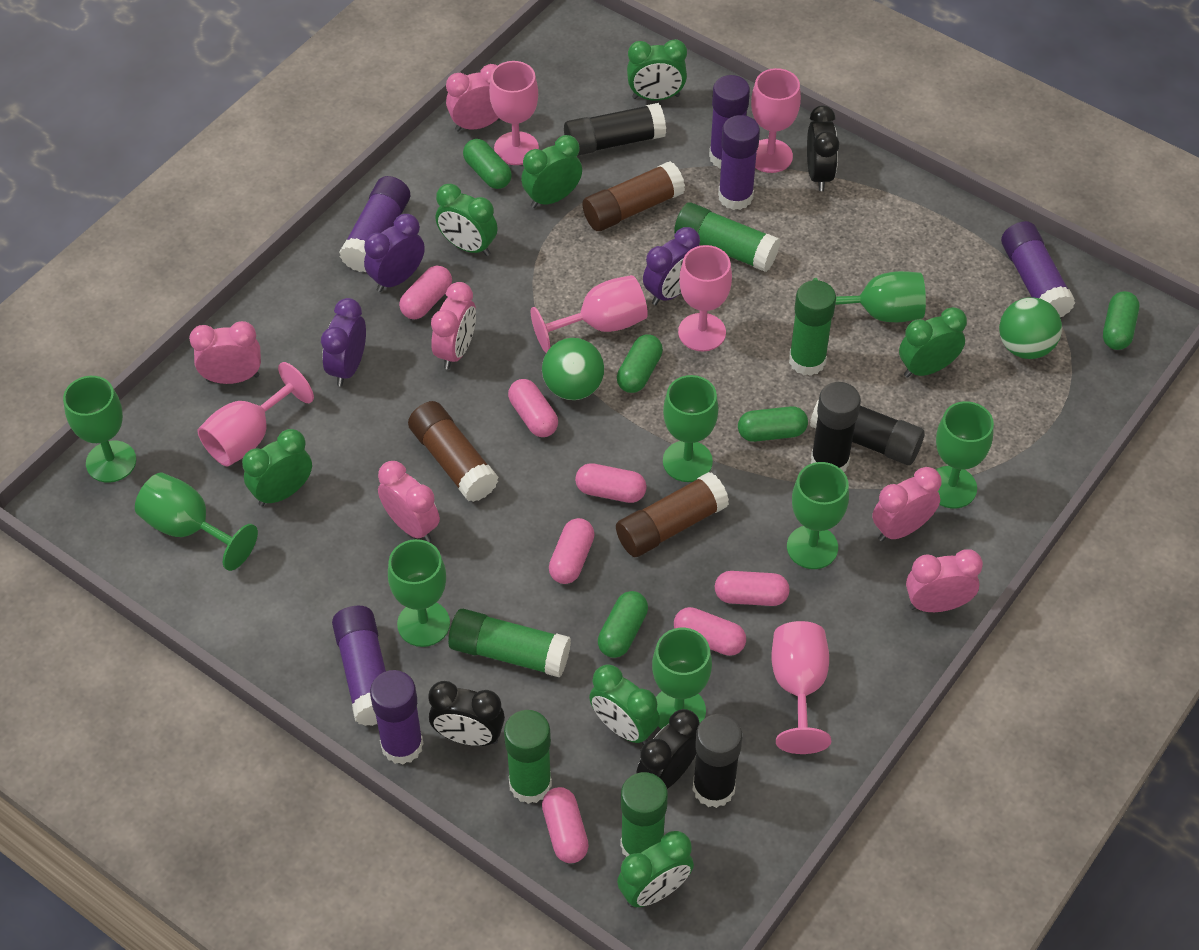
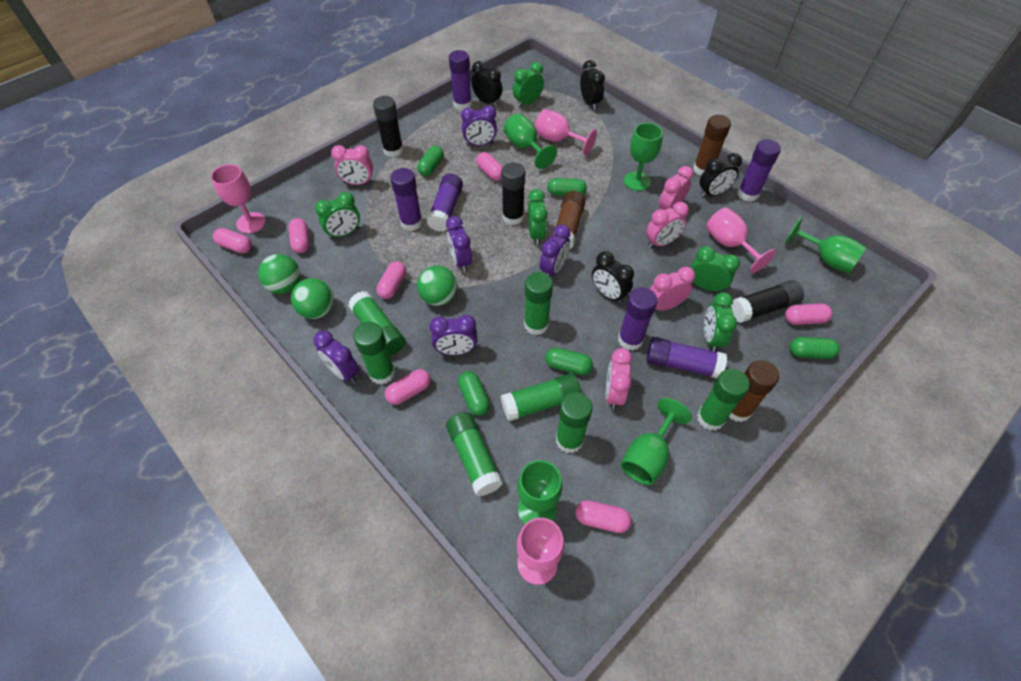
black clock: 3 -> 4
black glue stick: 4 -> 3
green ball: 2 -> 3
green clock: 7 -> 5
green glue stick: 5 -> 7
green goblet: 8 -> 5
pink clock: 6 -> 5
pink goblet: 6 -> 4
purple clock: 3 -> 5

